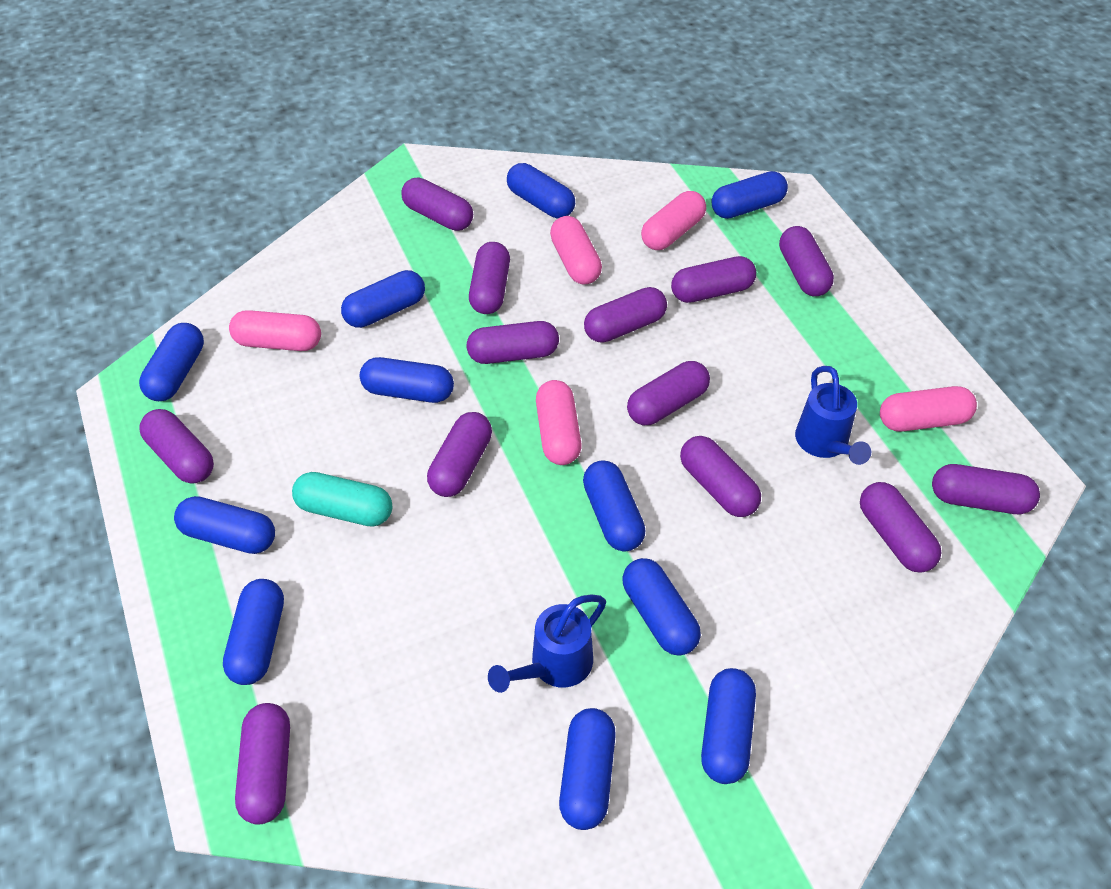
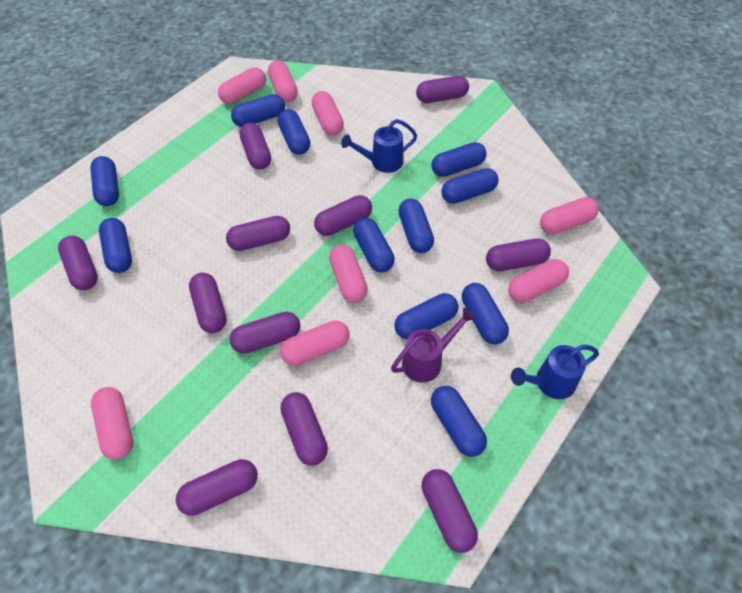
pink capsule: 5 -> 8
purple capsule: 13 -> 11
purple watering can: 0 -> 1
turquoise capsule: 1 -> 0

